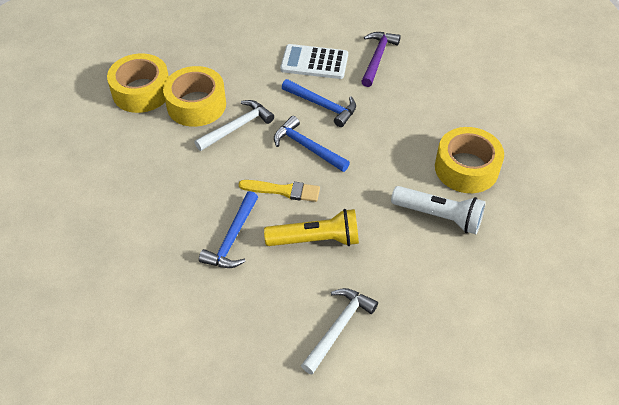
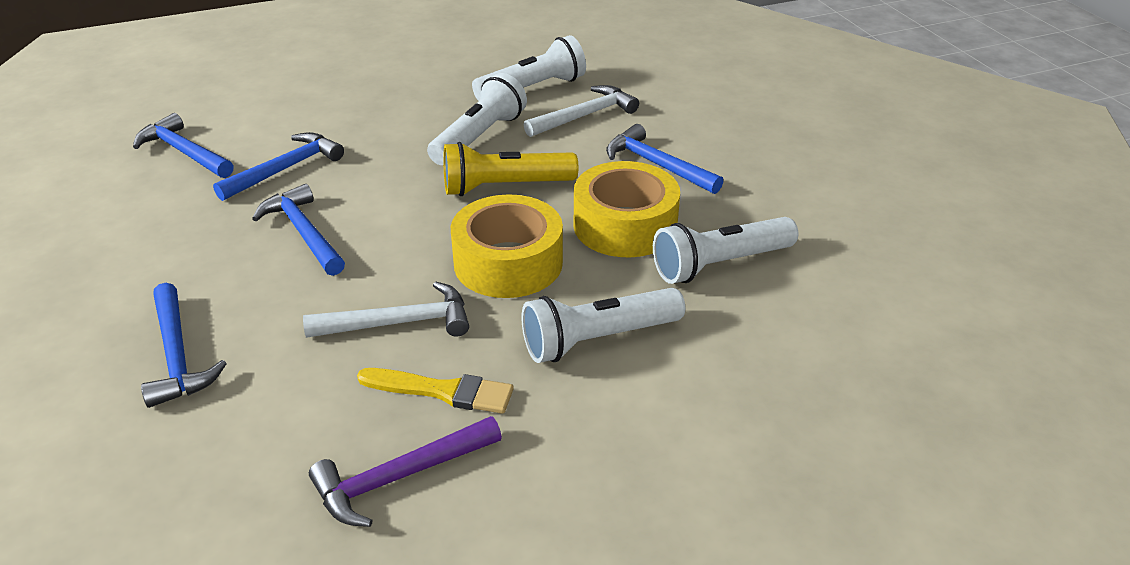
blue hammer: 3 -> 5
white calculator: 1 -> 0
white flashlight: 1 -> 4
yellow tape: 3 -> 2

